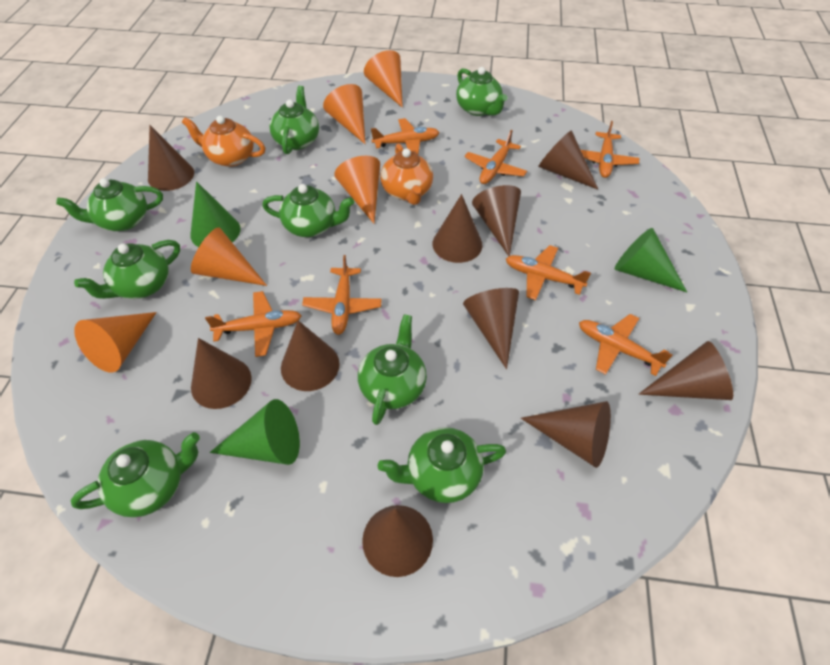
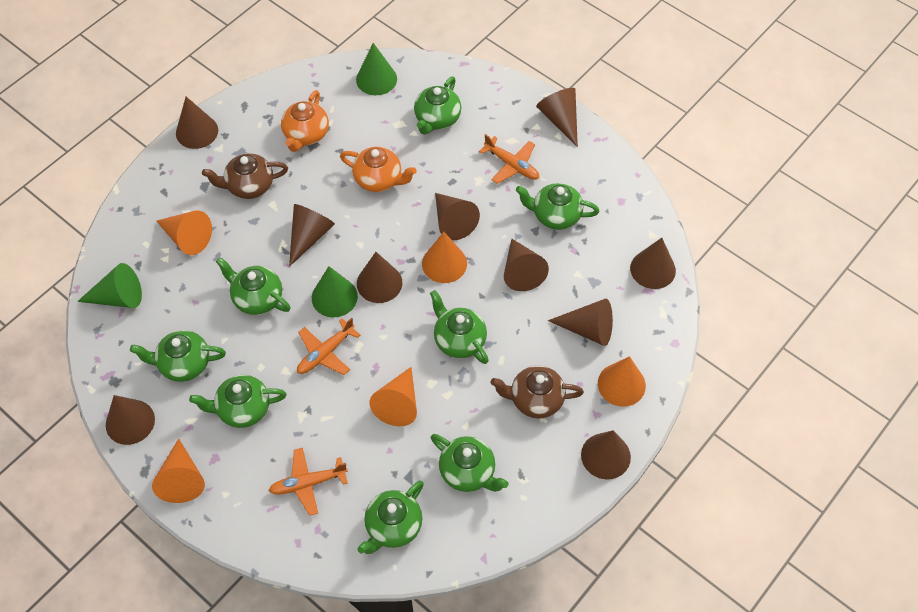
brown teapot: 0 -> 2
orange plane: 7 -> 3

